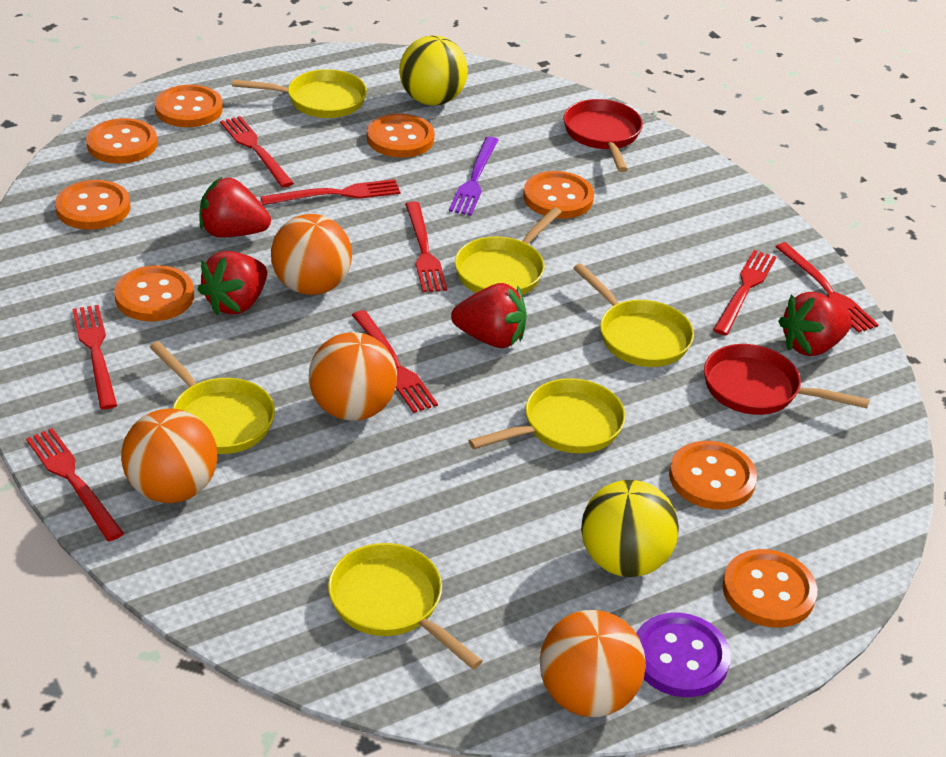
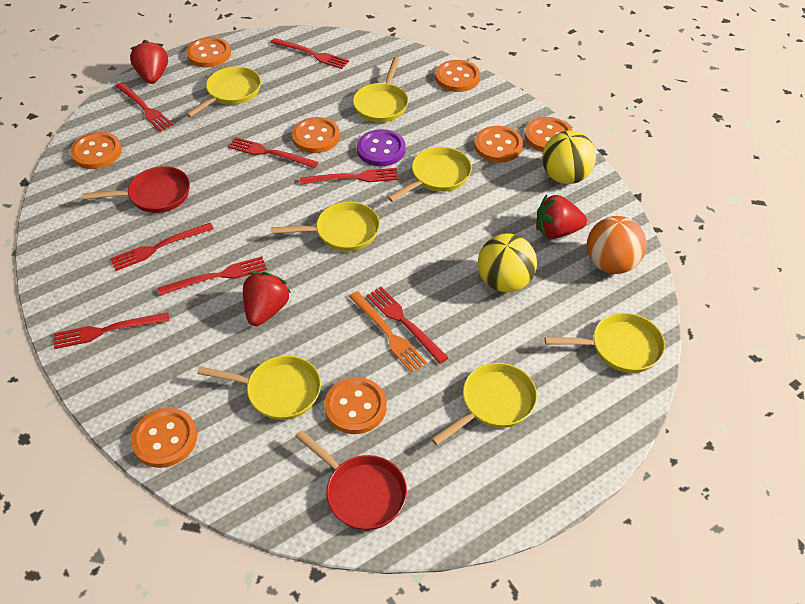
orange ball: 4 -> 1
orange fork: 0 -> 1
purple fork: 1 -> 0
red strawberry: 4 -> 3
yellow pan: 6 -> 7

